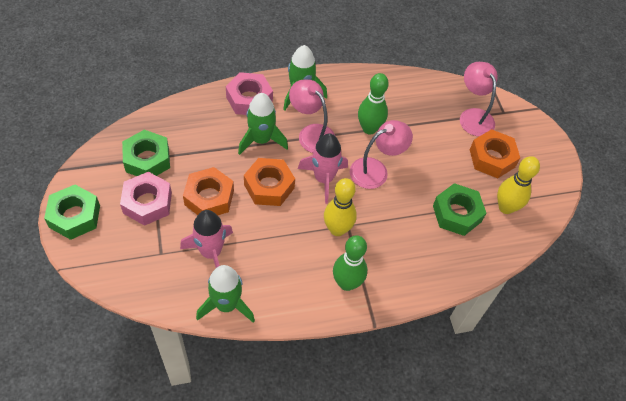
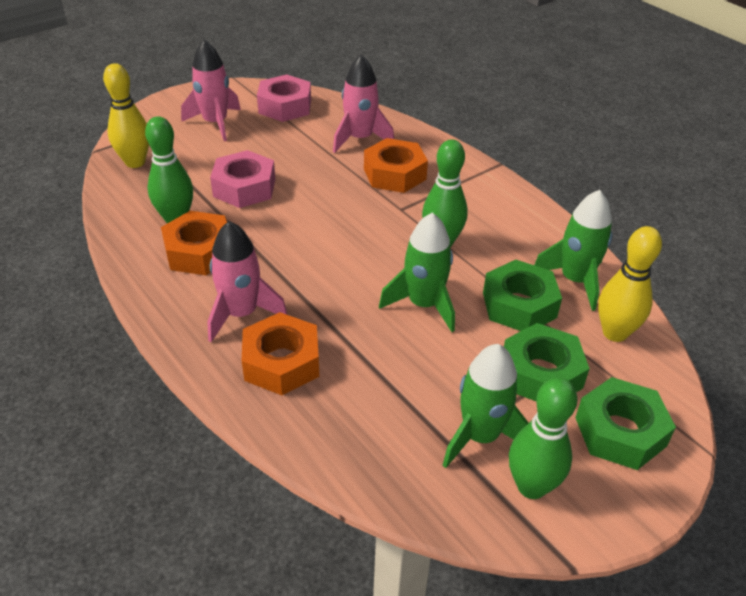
green bowling pin: 2 -> 3
pink lamp: 3 -> 0
pink rocket: 2 -> 3

